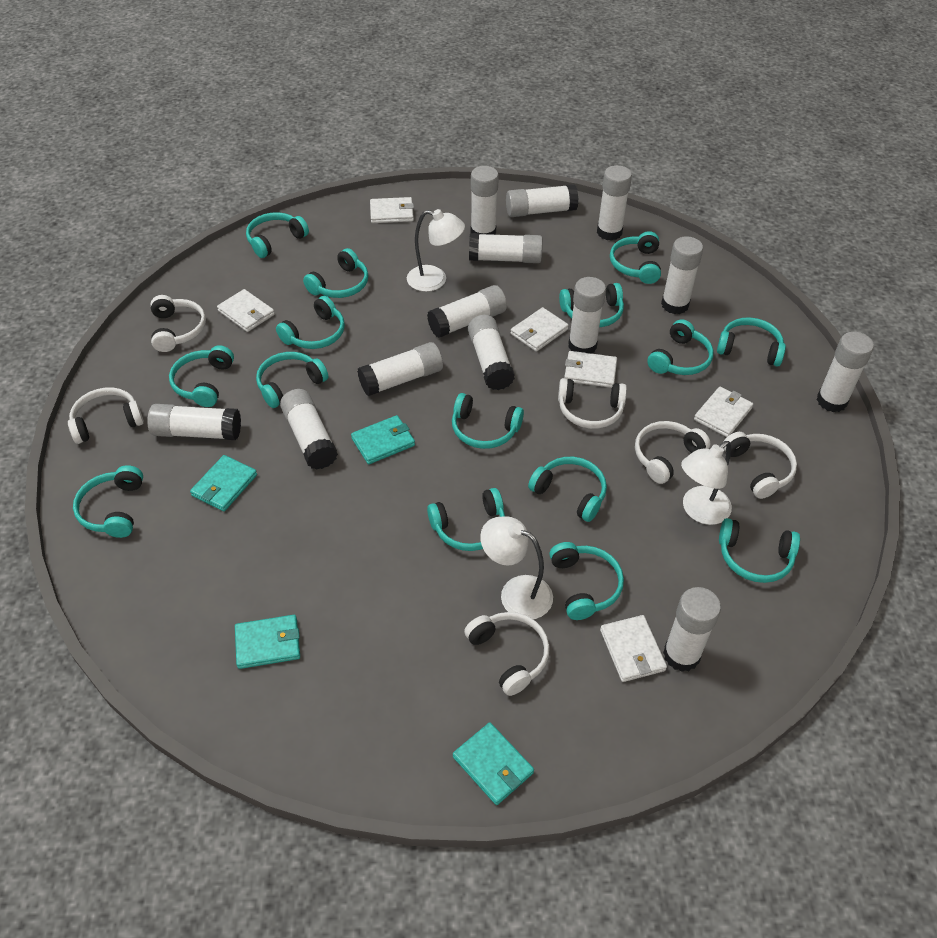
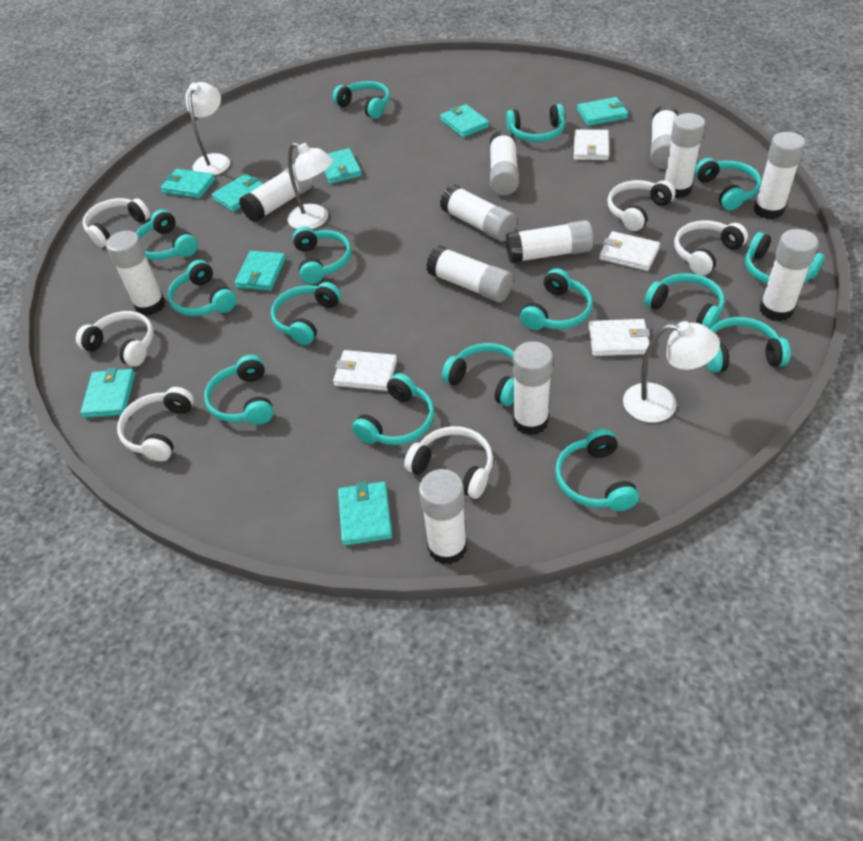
turquoise wallet: 4 -> 8
white glue stick: 13 -> 12
white wallet: 6 -> 4

